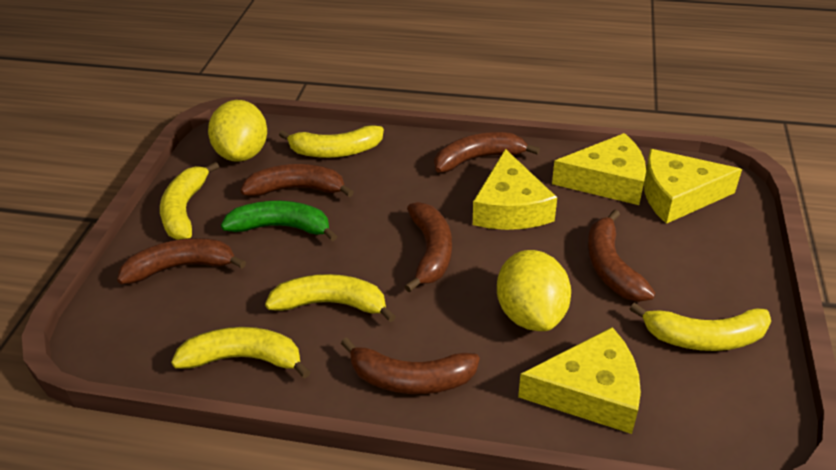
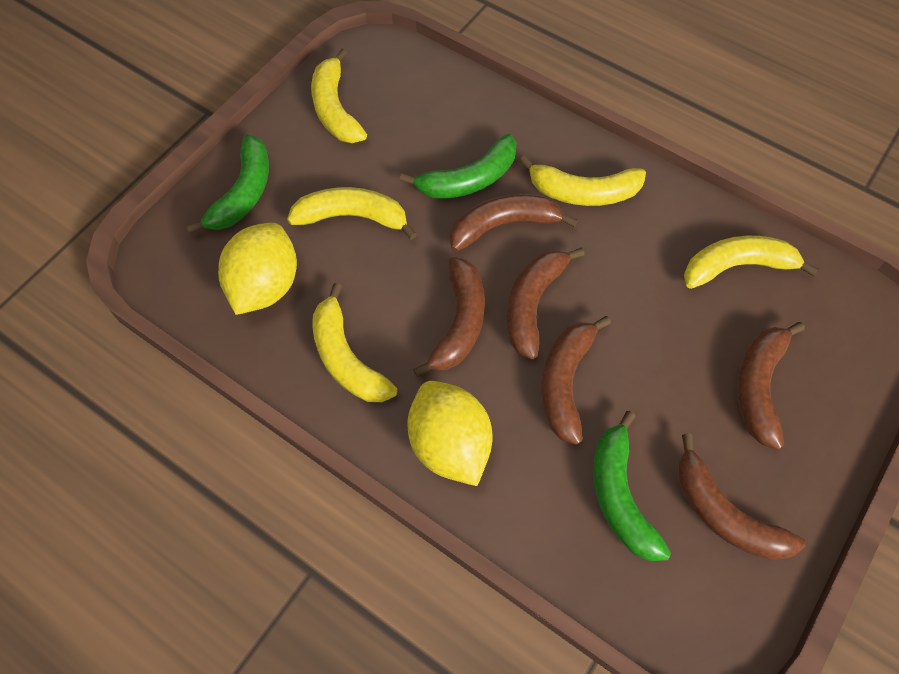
green banana: 1 -> 3
yellow cheese: 4 -> 0

